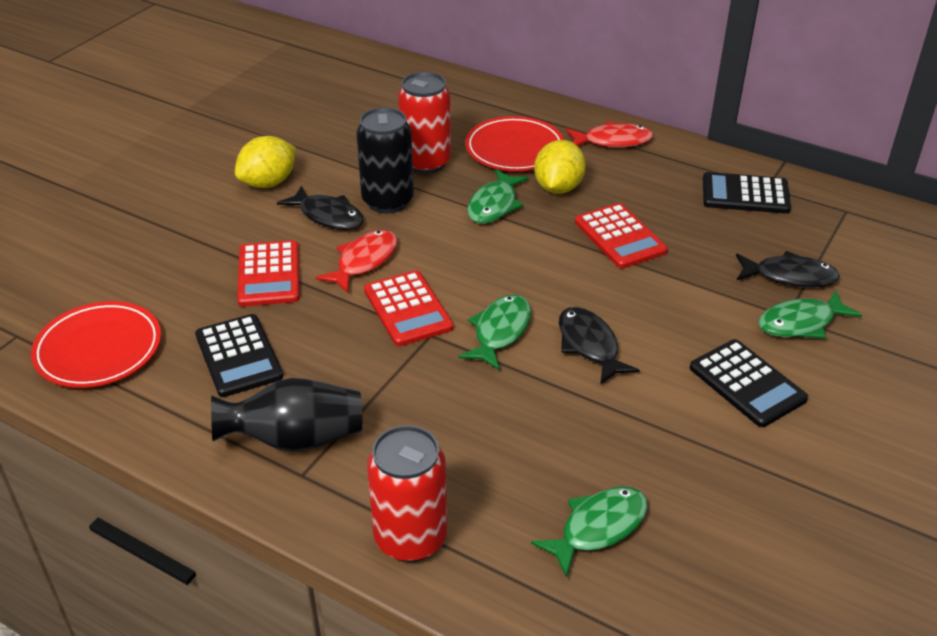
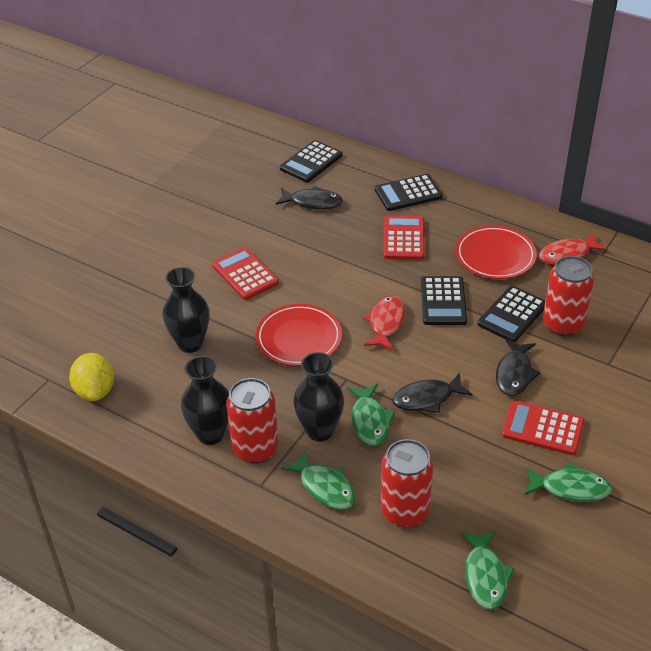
black calculator: 3 -> 4
black can: 1 -> 0
black vase: 1 -> 3
red can: 2 -> 3
yellow lemon: 2 -> 1

